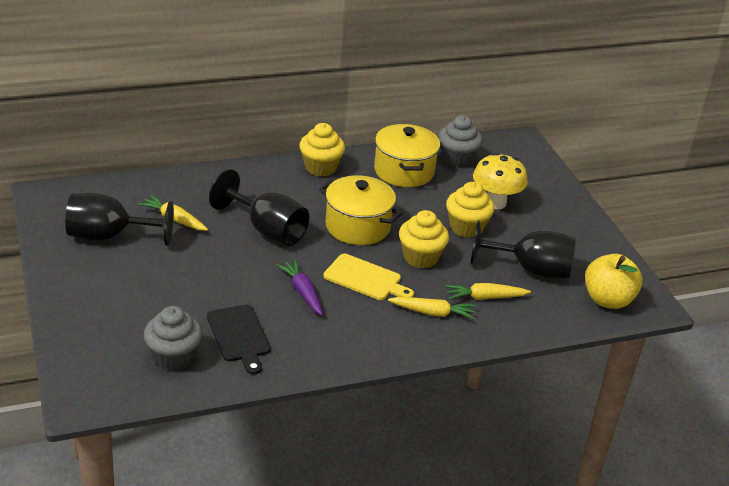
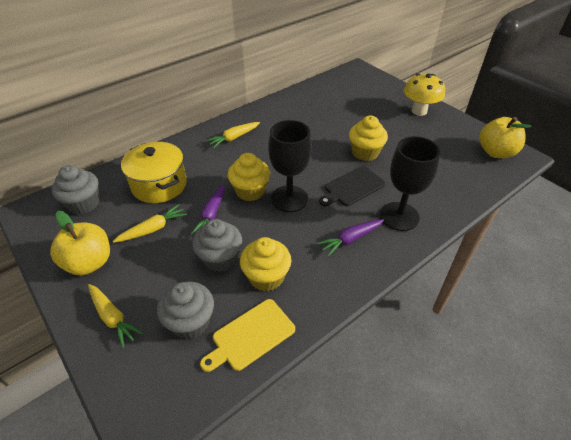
black goblet: 3 -> 2
grey cupcake: 2 -> 3
purple carrot: 1 -> 2
yellow apple: 1 -> 2
yellow pot: 2 -> 1

